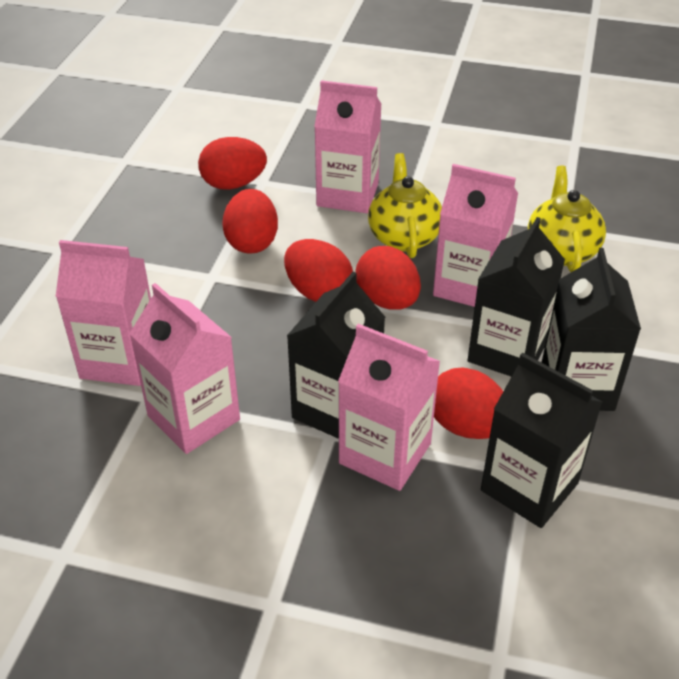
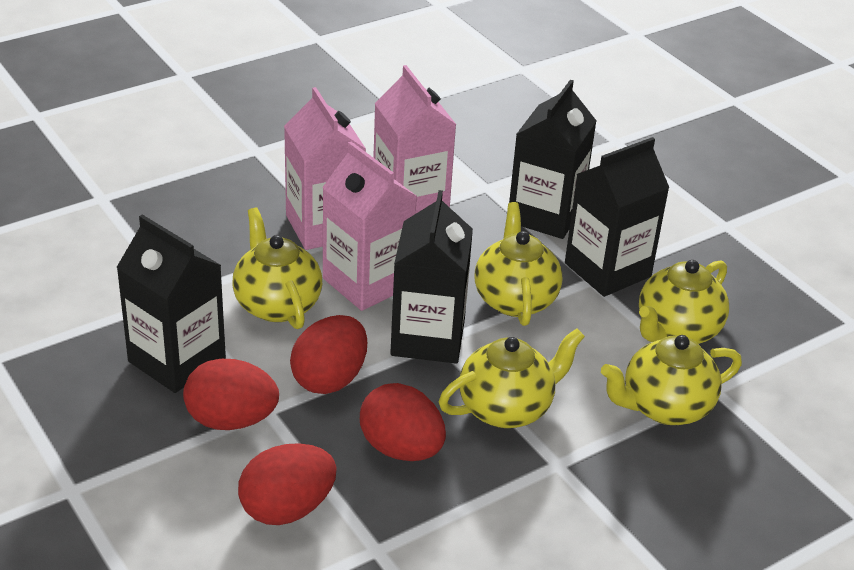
pink carton: 5 -> 3
red egg: 5 -> 4
yellow teapot: 2 -> 5

